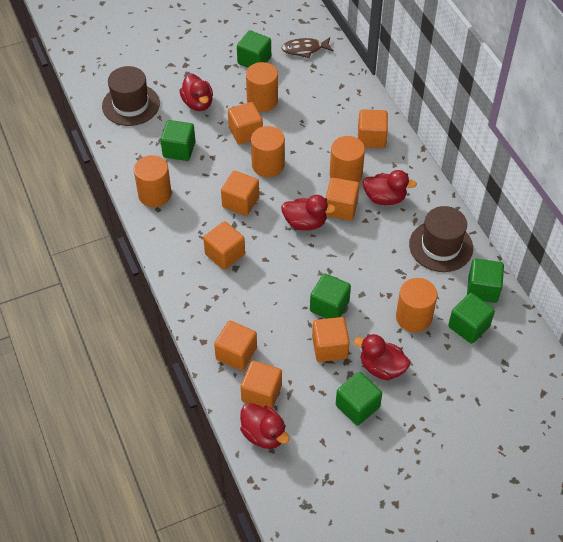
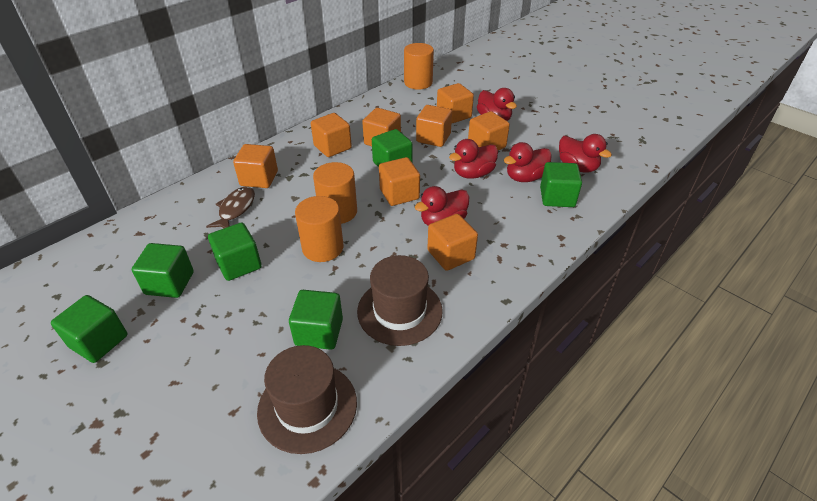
orange cylinder: 5 -> 3

